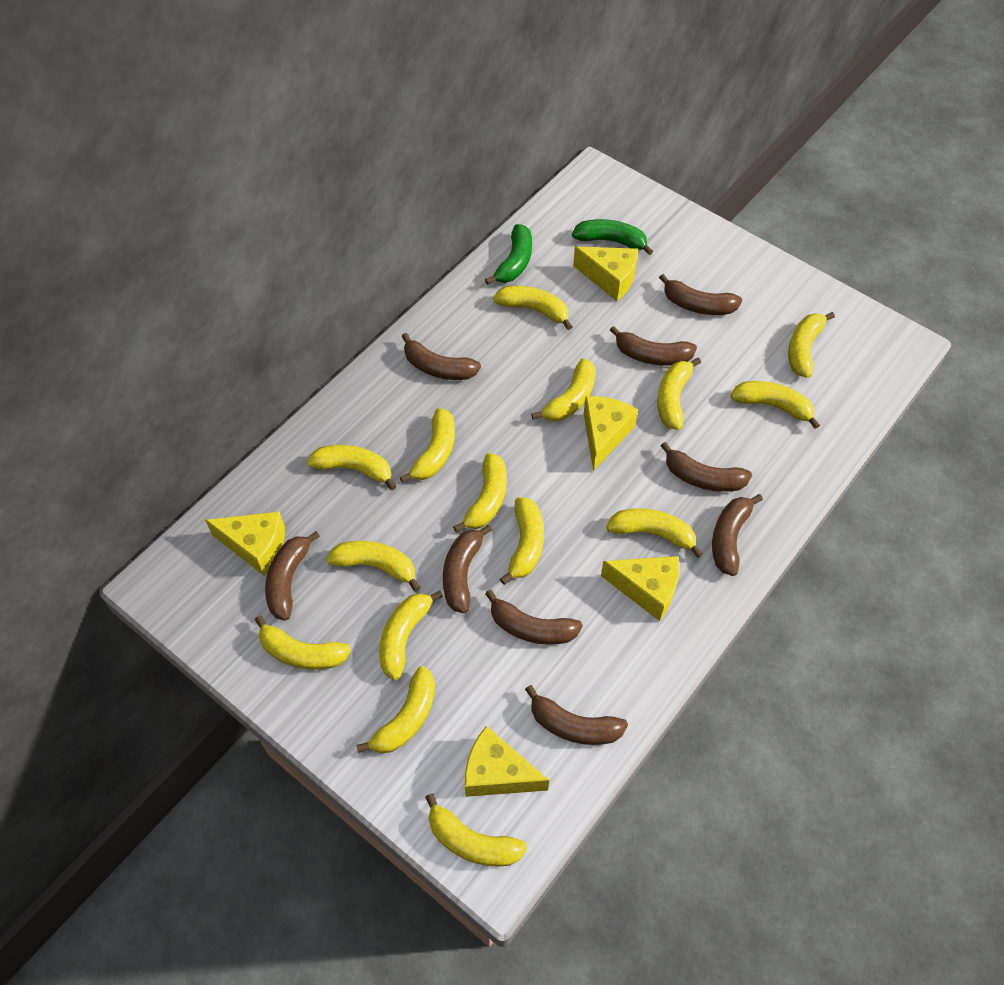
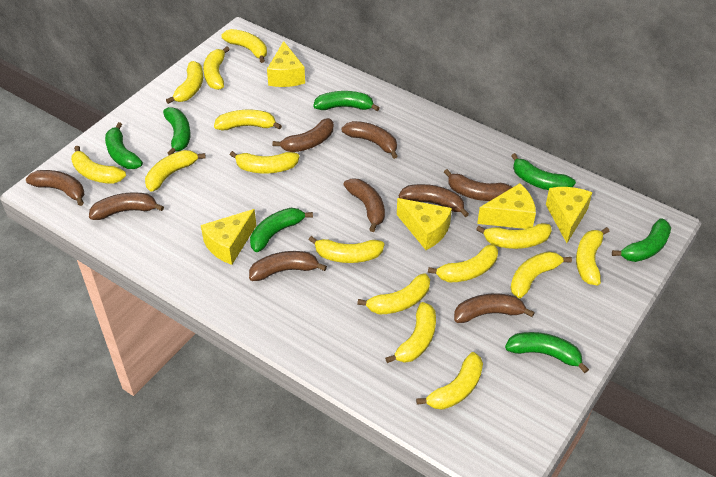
green banana: 2 -> 7

